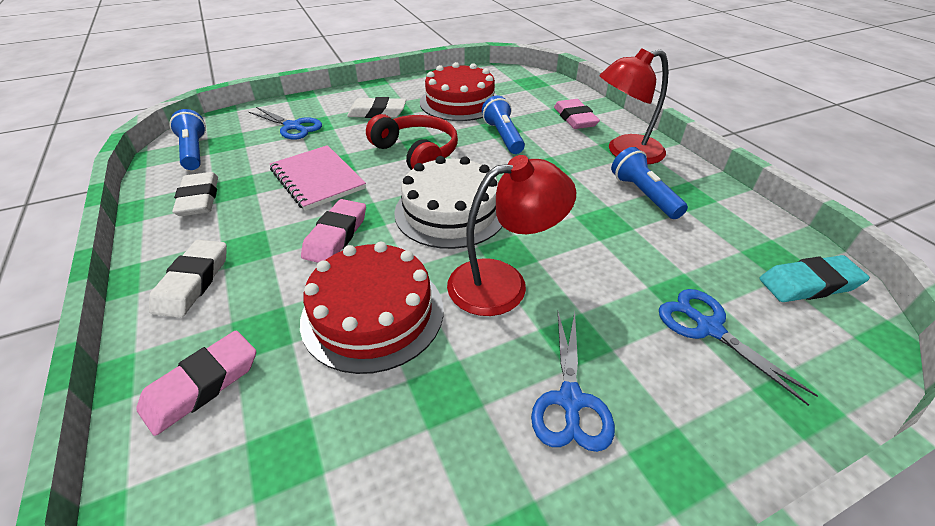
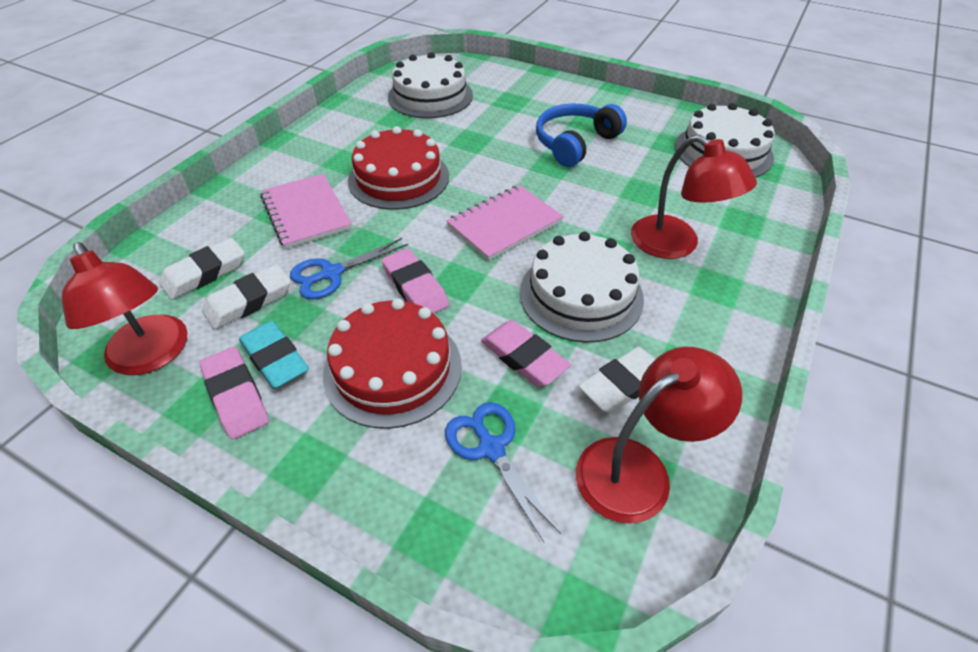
blue flashlight: 3 -> 0
blue headphones: 0 -> 1
blue scissors: 3 -> 2
pink notebook: 1 -> 2
red headphones: 1 -> 0
red lamp: 2 -> 3
white cake: 1 -> 3

